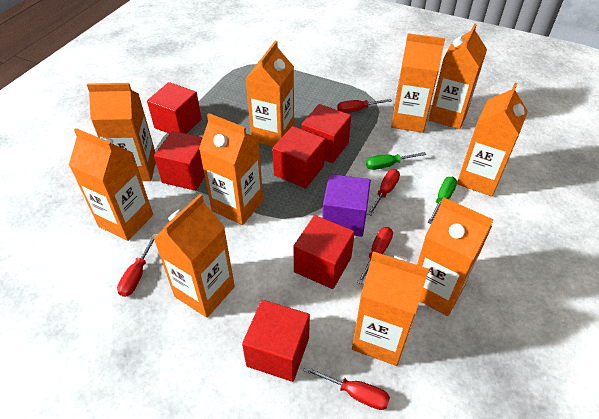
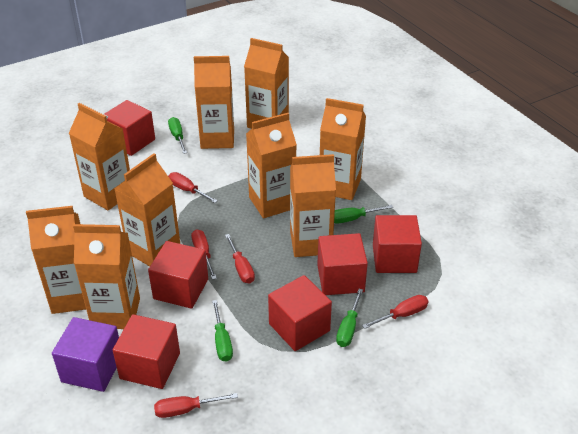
green screwdriver: 2 -> 4
orange carton: 10 -> 9

